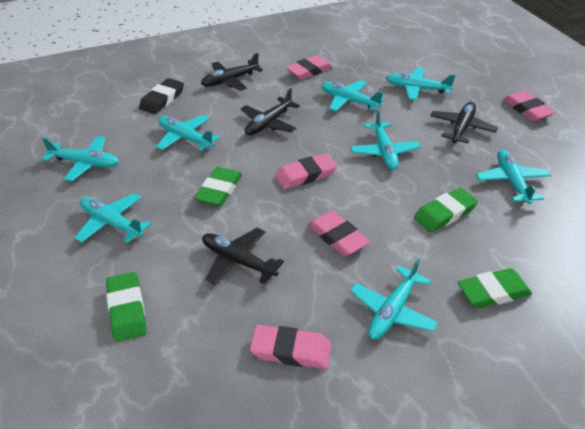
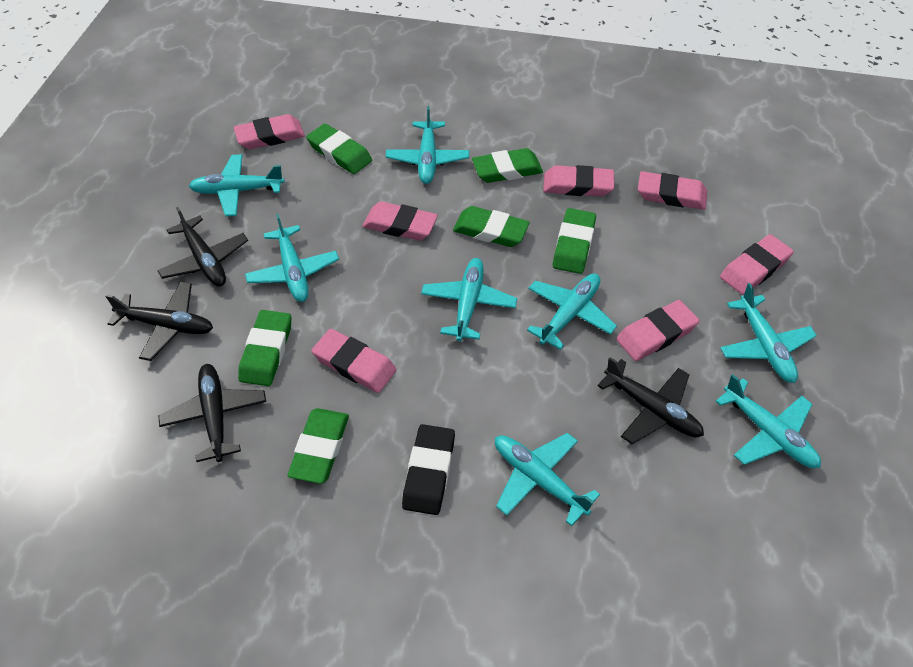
green eraser: 4 -> 6
pink eraser: 5 -> 7

